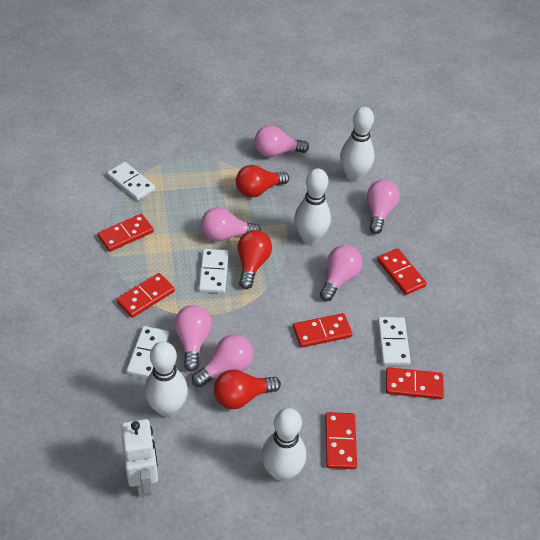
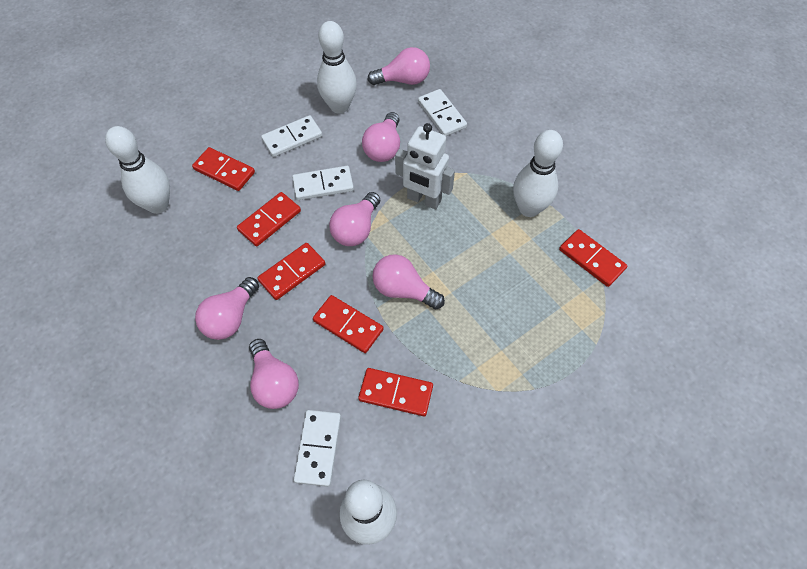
red light bulb: 3 -> 0

